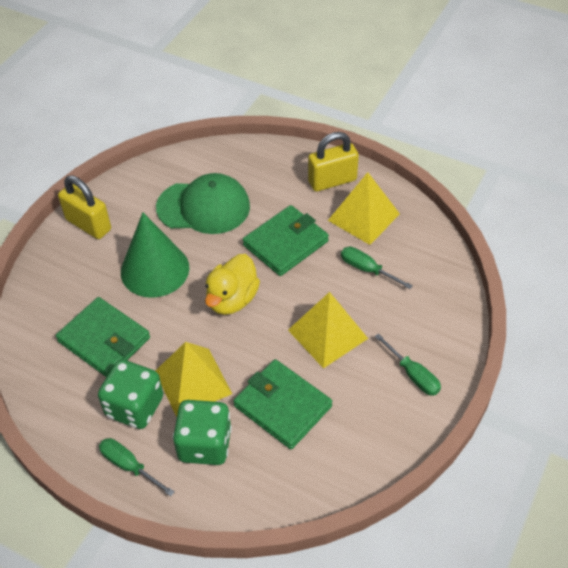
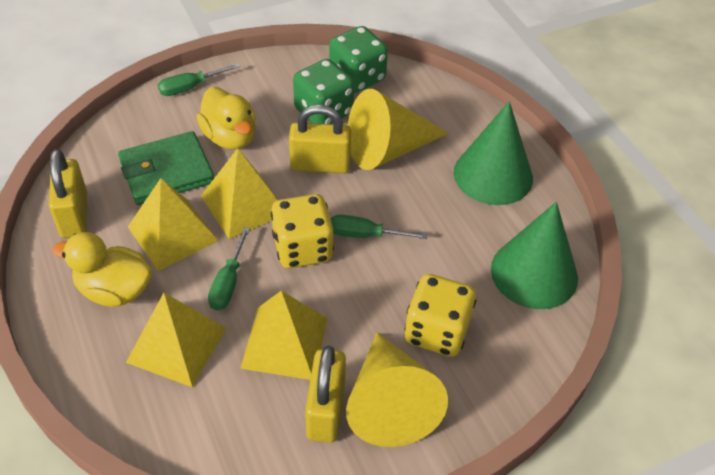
green cap: 1 -> 0
green cone: 1 -> 2
green wallet: 3 -> 1
yellow cone: 0 -> 2
yellow dice: 0 -> 2
yellow duck: 1 -> 2
yellow padlock: 2 -> 3
yellow pyramid: 3 -> 4

